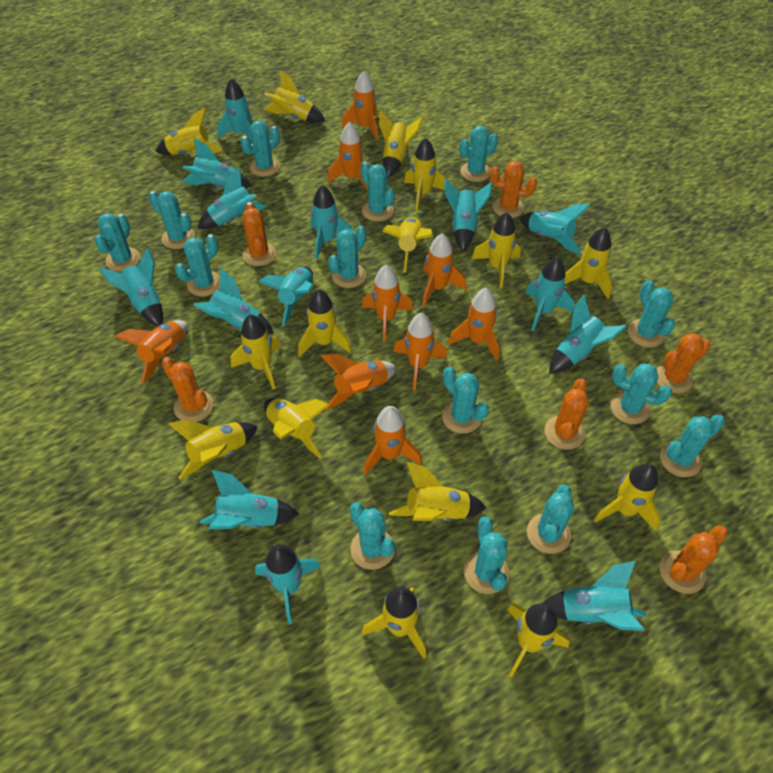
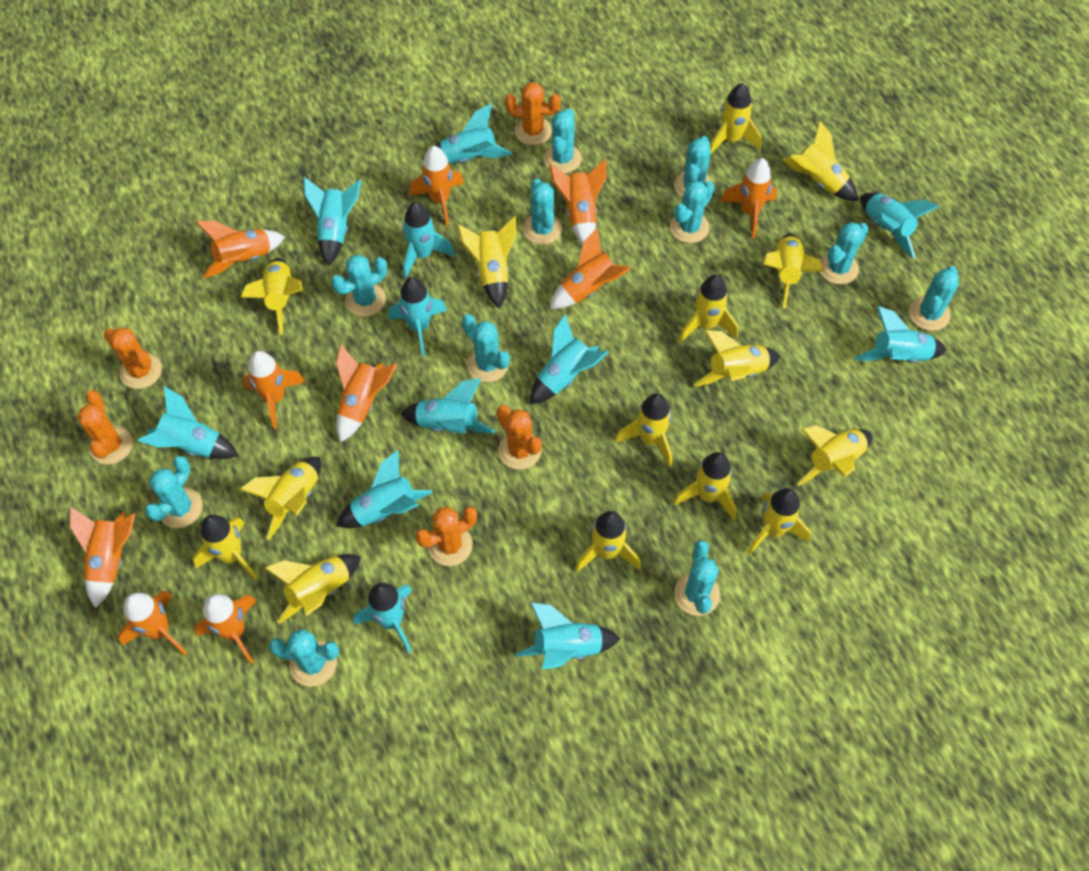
orange cactus: 6 -> 5
orange rocket: 9 -> 10
turquoise cactus: 14 -> 11
turquoise rocket: 14 -> 12

